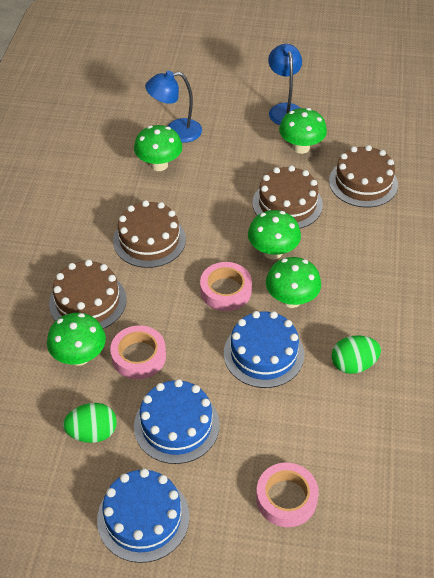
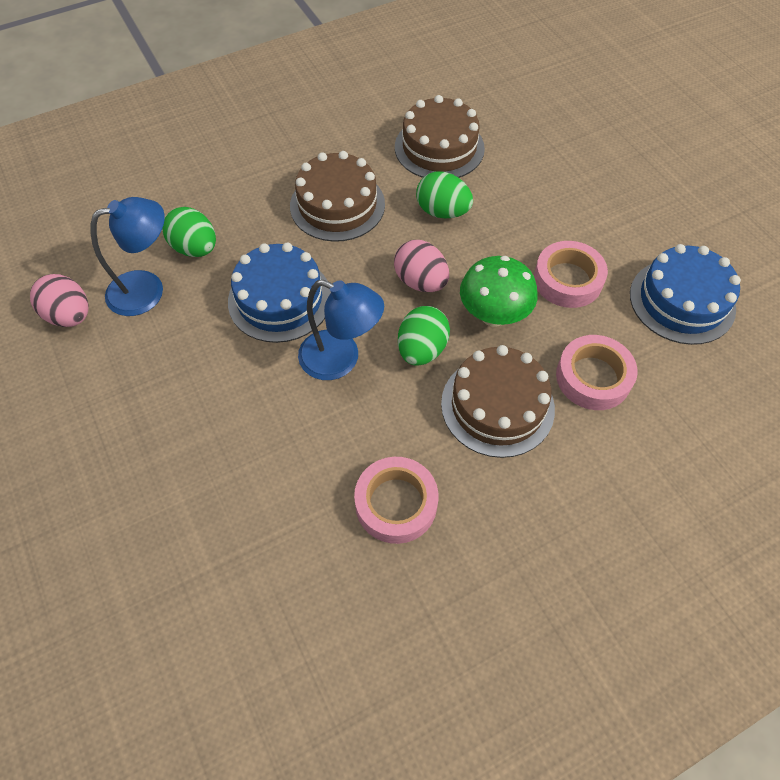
blue cake: 3 -> 2
brown cake: 4 -> 3
green egg: 2 -> 3
green mushroom: 5 -> 1
pink egg: 0 -> 2

